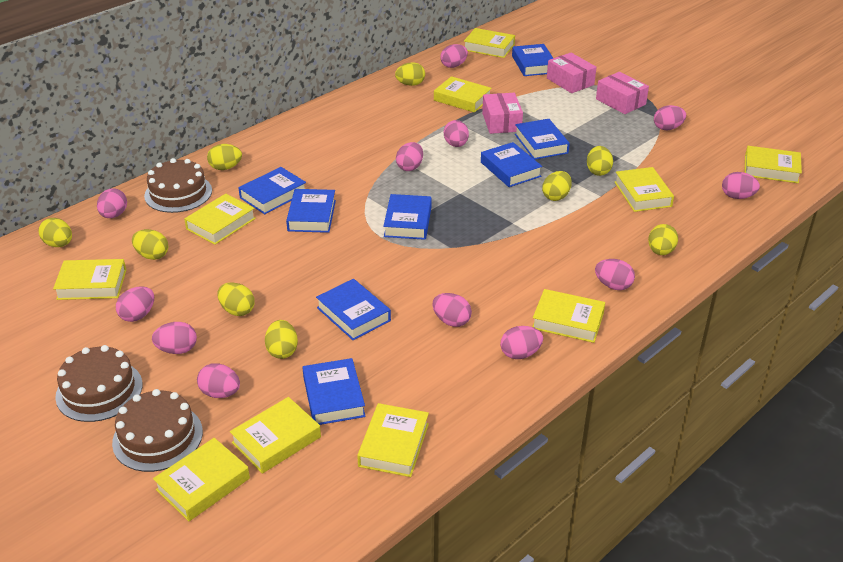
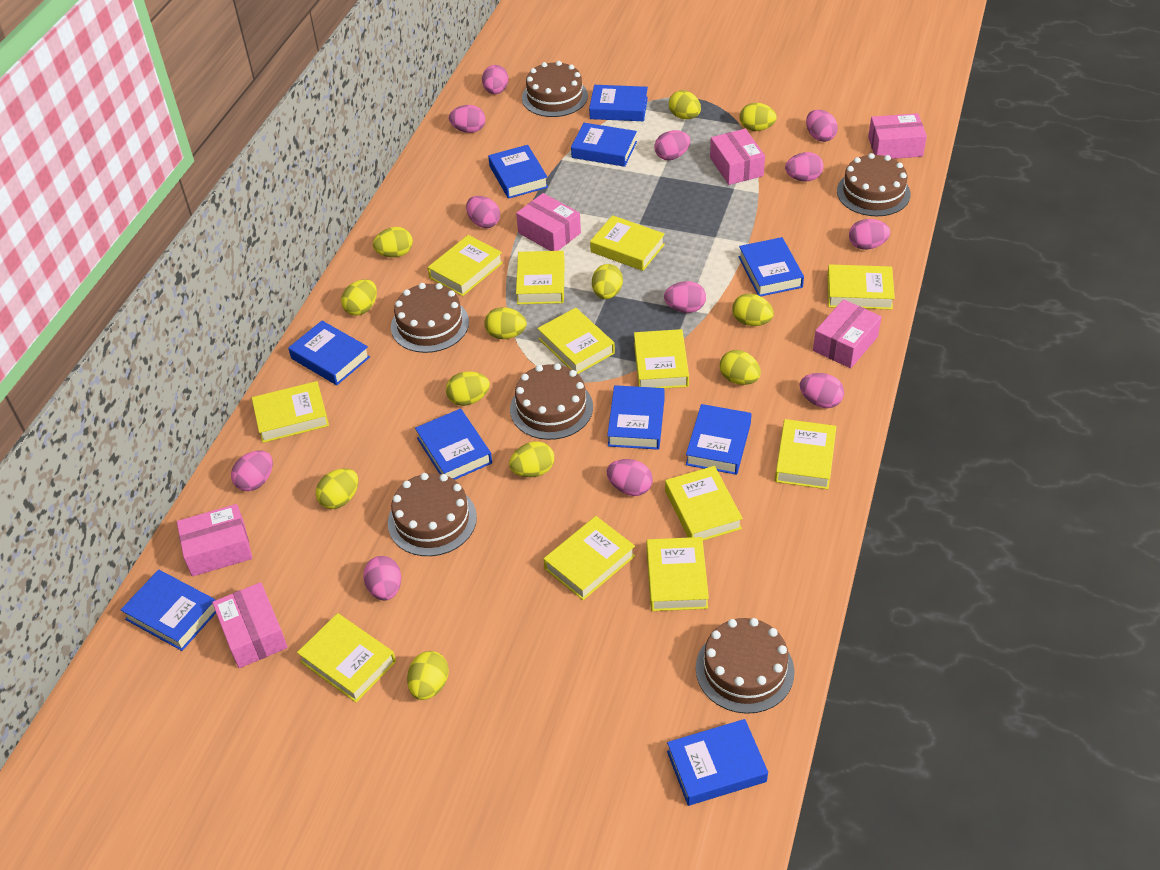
blue book: 8 -> 10
brown cake: 3 -> 6
pink box: 3 -> 6
yellow book: 10 -> 12
yellow egg: 9 -> 12

